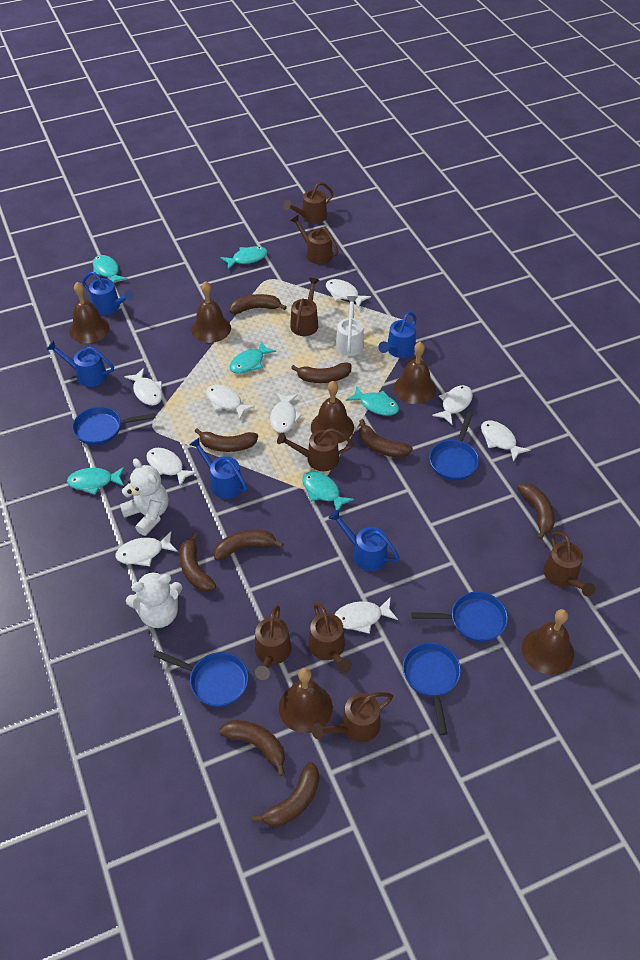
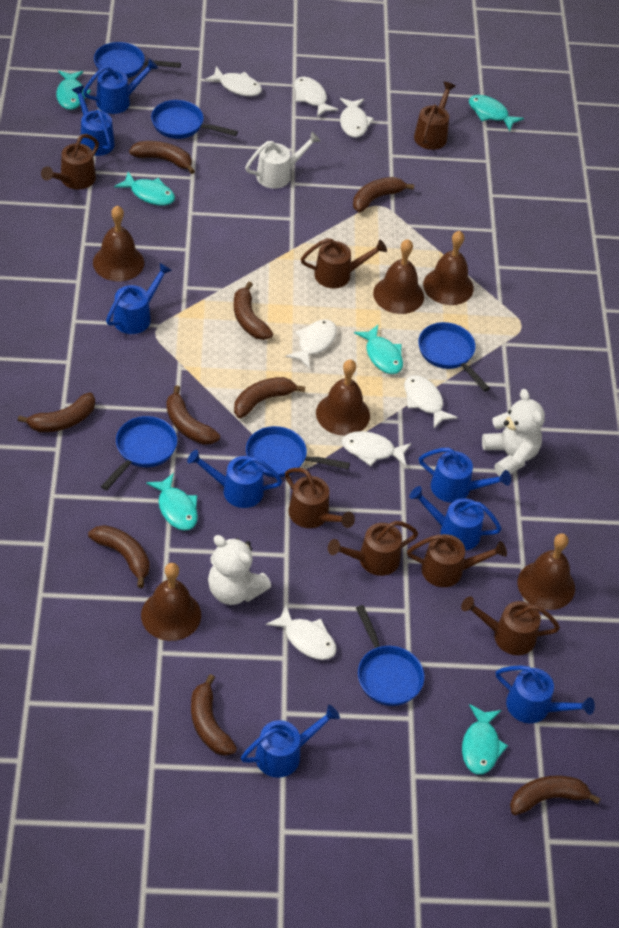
blue pan: 5 -> 6
blue watering can: 5 -> 8
brown watering can: 8 -> 7
white fish: 9 -> 7

